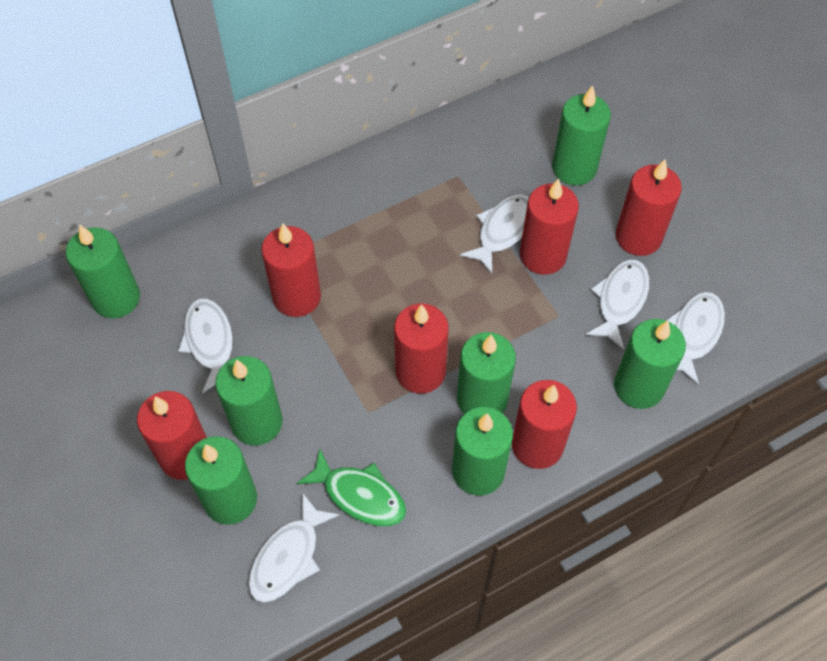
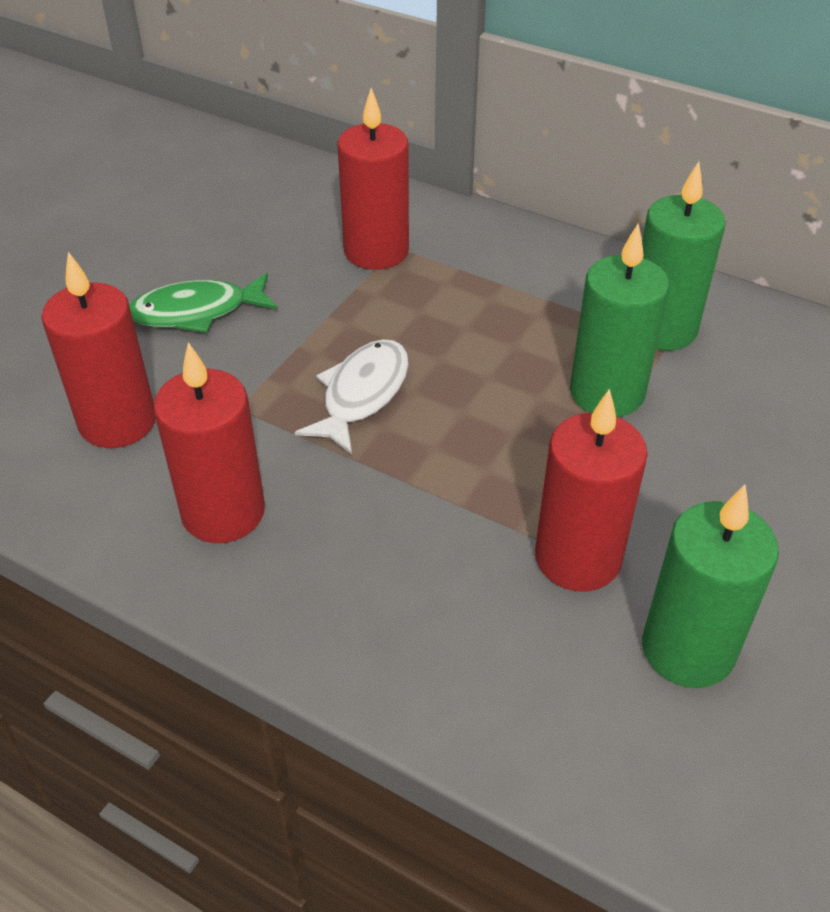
green candle: 7 -> 3
red candle: 6 -> 4
white fish: 5 -> 1

